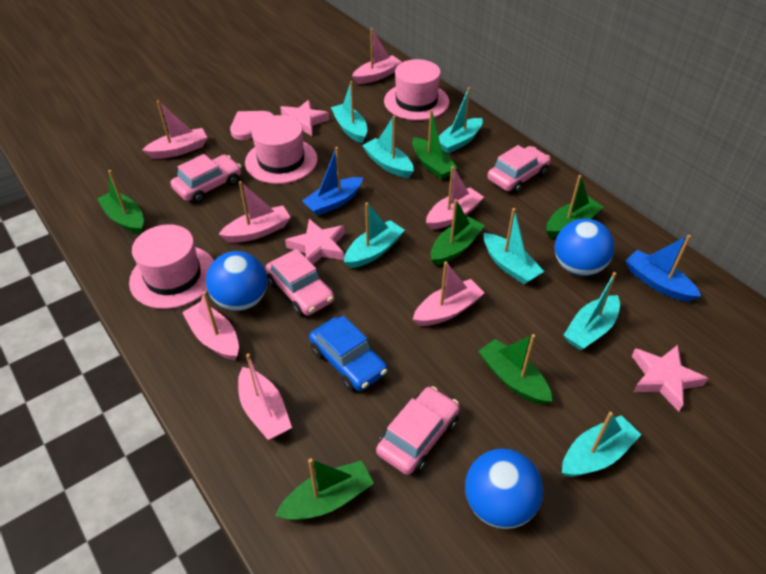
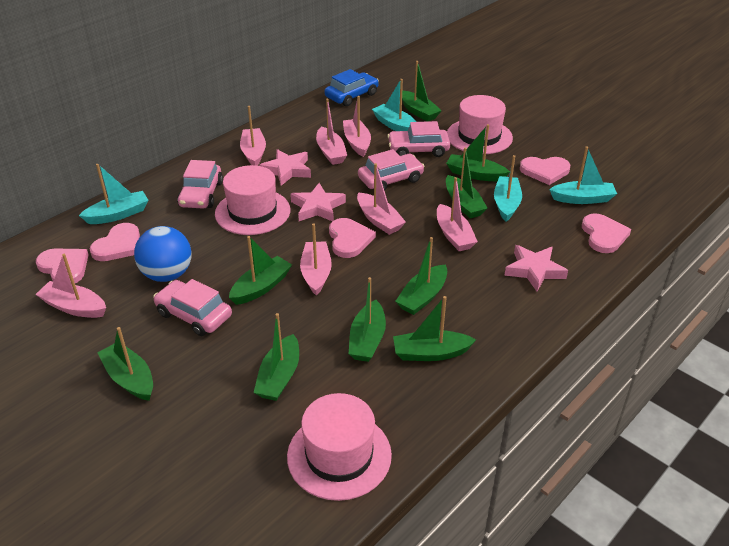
blue ball: 3 -> 1
blue boat: 2 -> 0
green boat: 6 -> 9
pink heart: 1 -> 5
turquoise boat: 7 -> 4

